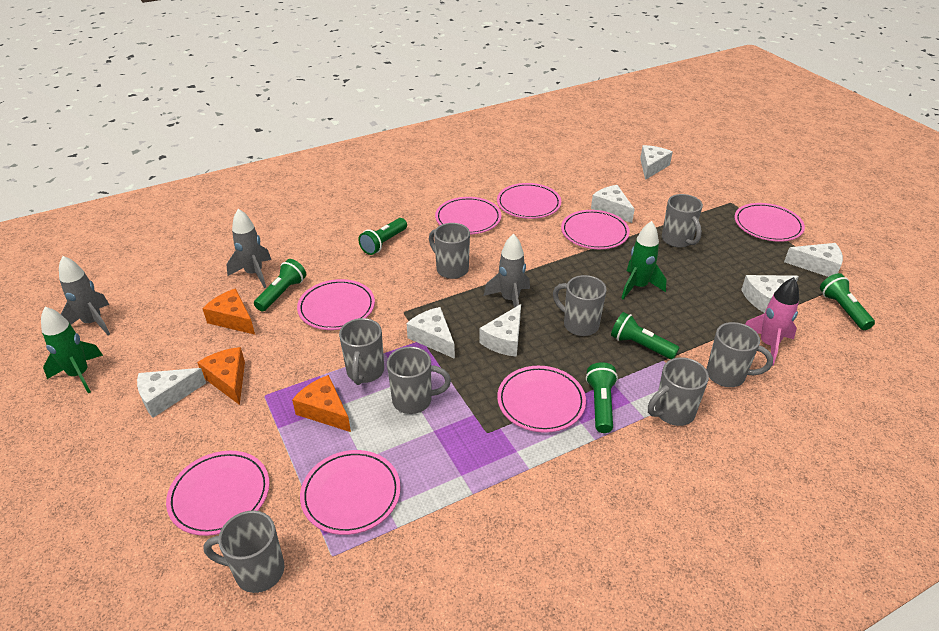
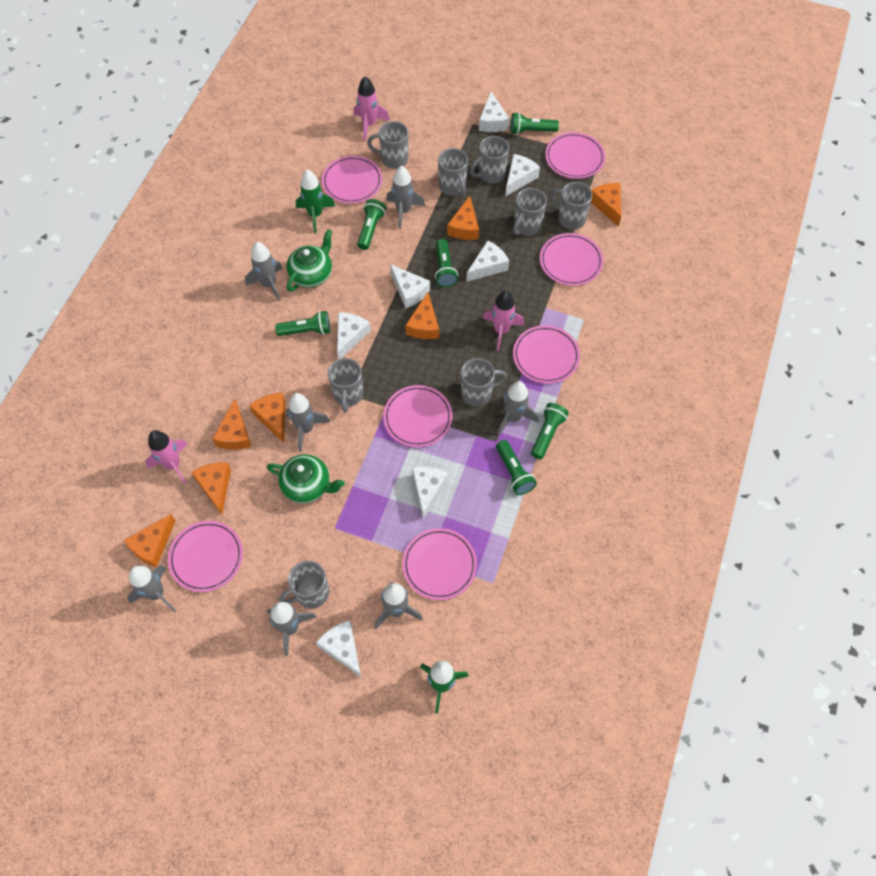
green flashlight: 5 -> 6
green teapot: 0 -> 2
grey rocket: 3 -> 7
orange cheese: 3 -> 7
pink plate: 8 -> 7
pink rocket: 1 -> 3

